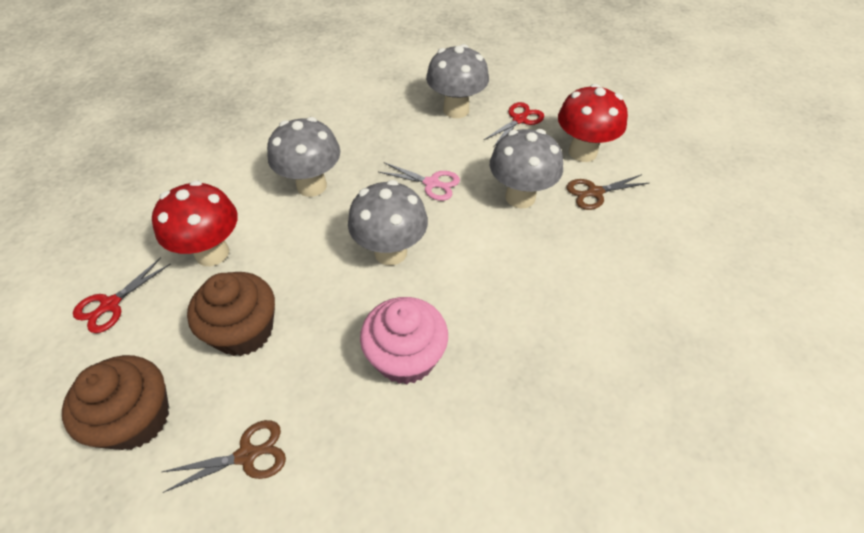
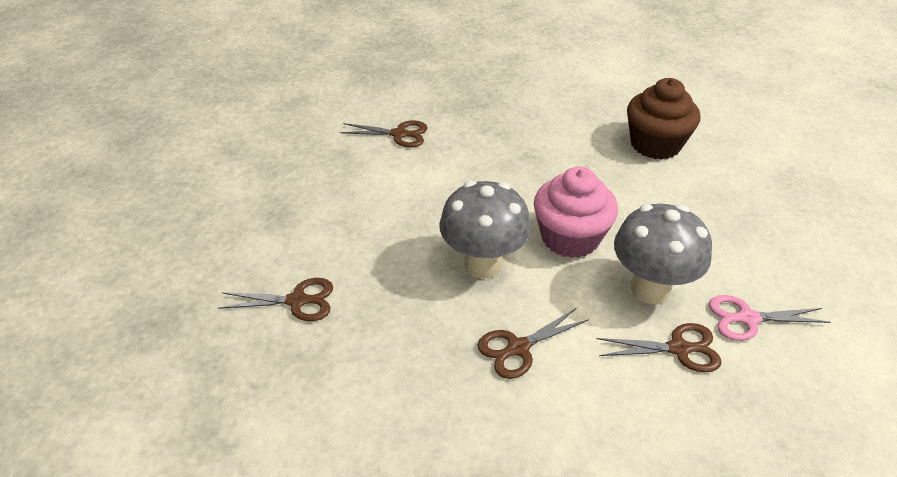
brown cupcake: 2 -> 1
brown scissors: 2 -> 4
grey mushroom: 4 -> 2
red mushroom: 2 -> 0
red scissors: 2 -> 0

